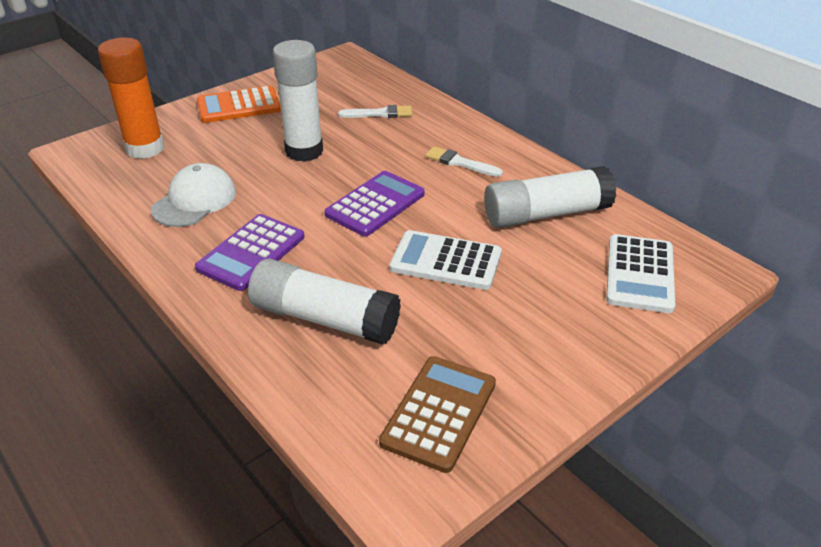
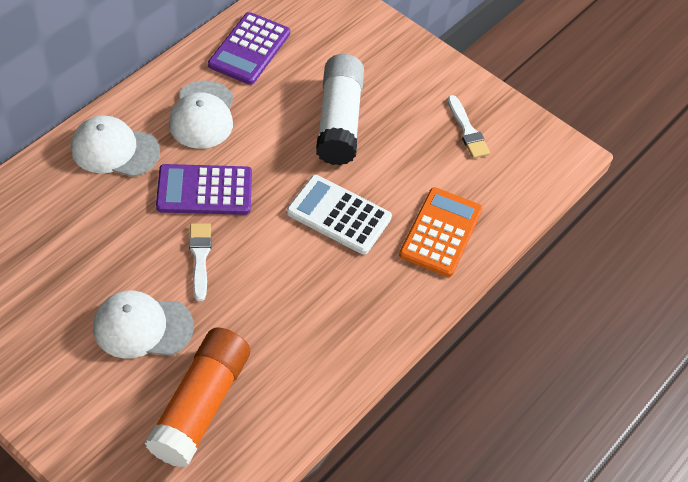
brown calculator: 1 -> 0
white calculator: 2 -> 1
white cap: 1 -> 3
white glue stick: 3 -> 1

